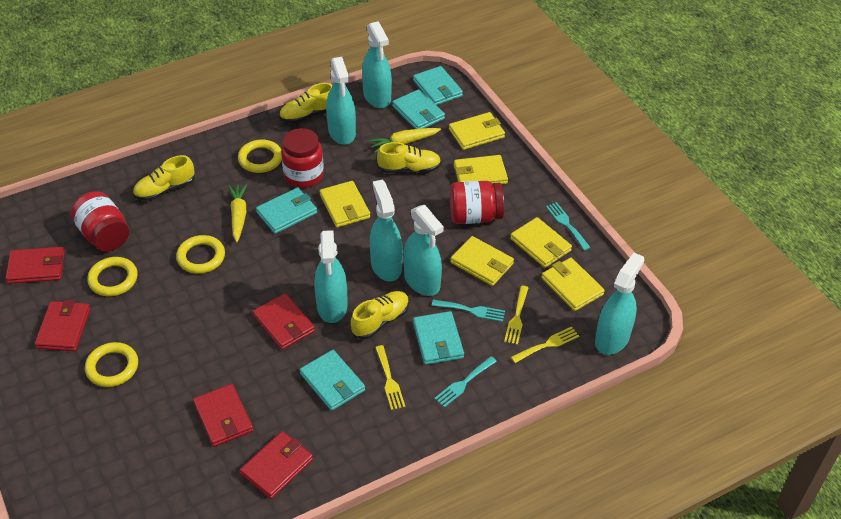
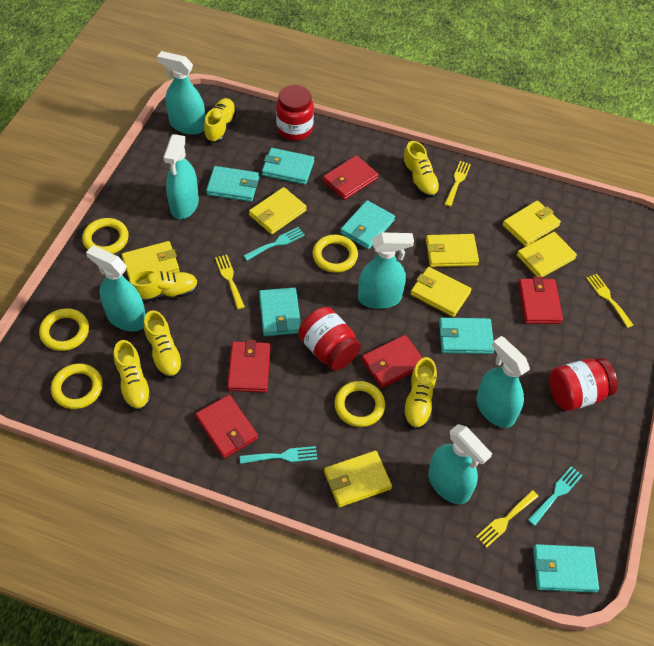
turquoise wallet: 5 -> 6
yellow carrot: 2 -> 0
yellow fork: 3 -> 4
yellow ring: 4 -> 5
yellow shoe: 4 -> 6
yellow wallet: 6 -> 7

